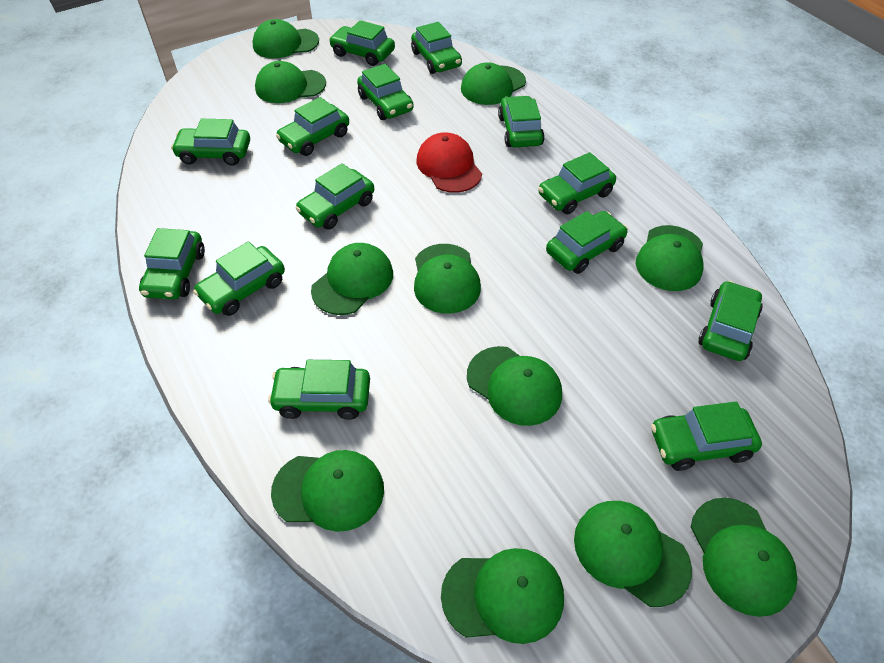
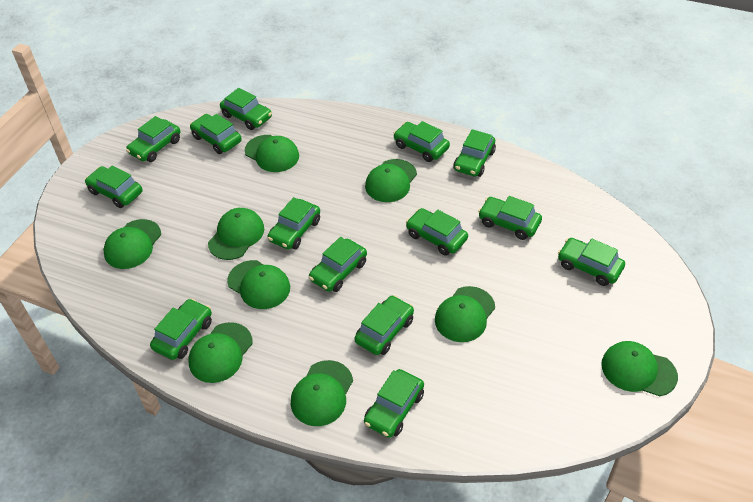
green cap: 11 -> 9
red cap: 1 -> 0

